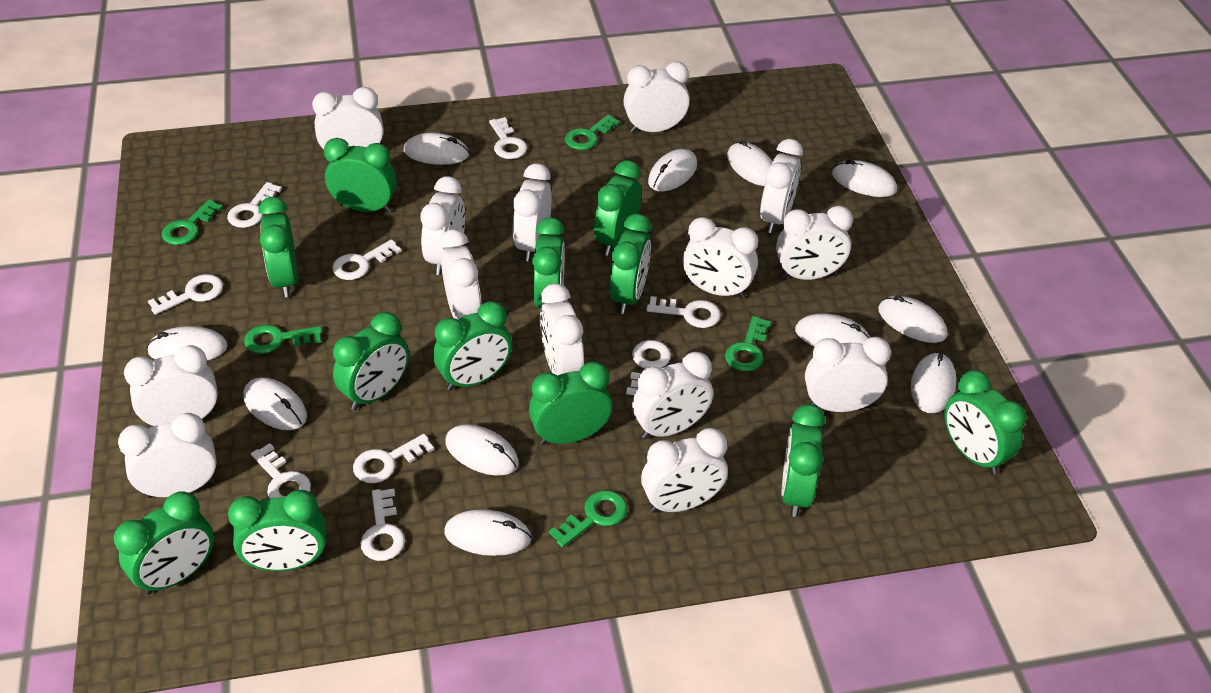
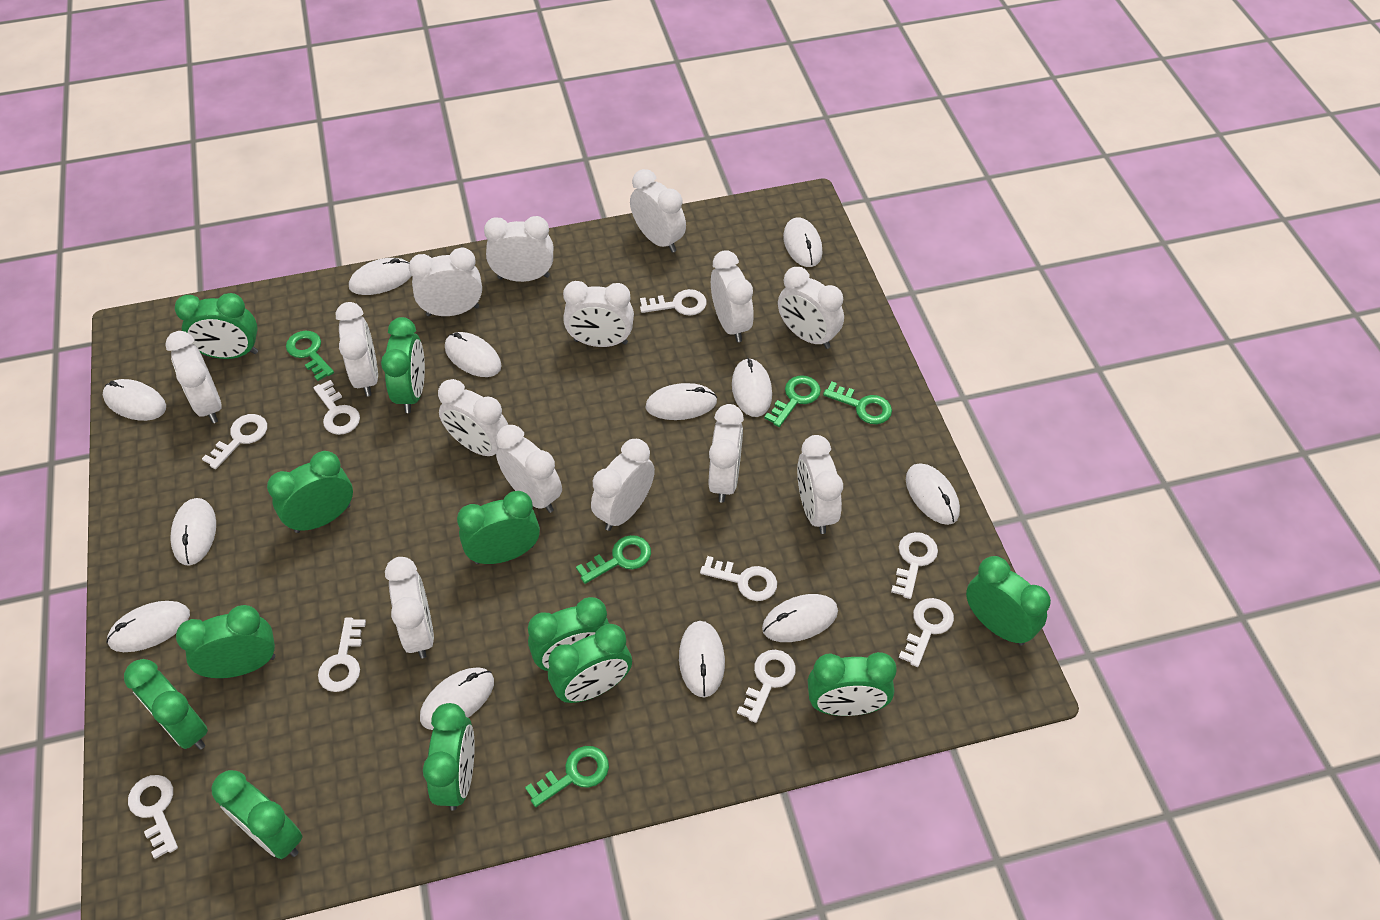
white mouse: 11 -> 12

